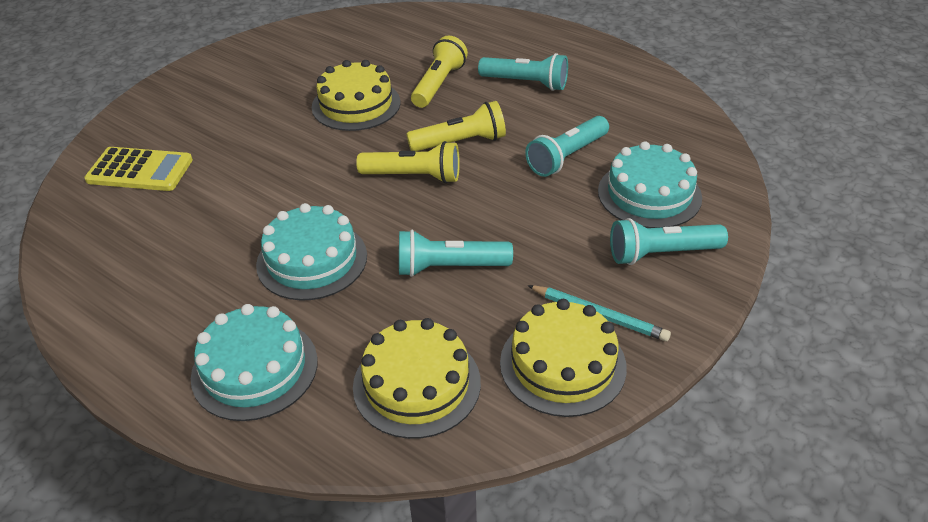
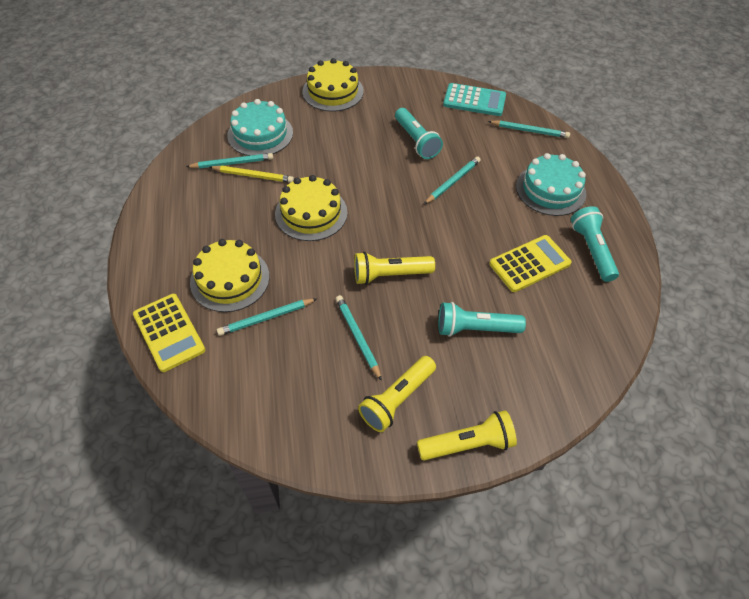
turquoise cake: 3 -> 2
turquoise calculator: 0 -> 1
turquoise flashlight: 4 -> 3
turquoise pencil: 1 -> 5
yellow calculator: 1 -> 2
yellow pencil: 0 -> 1

